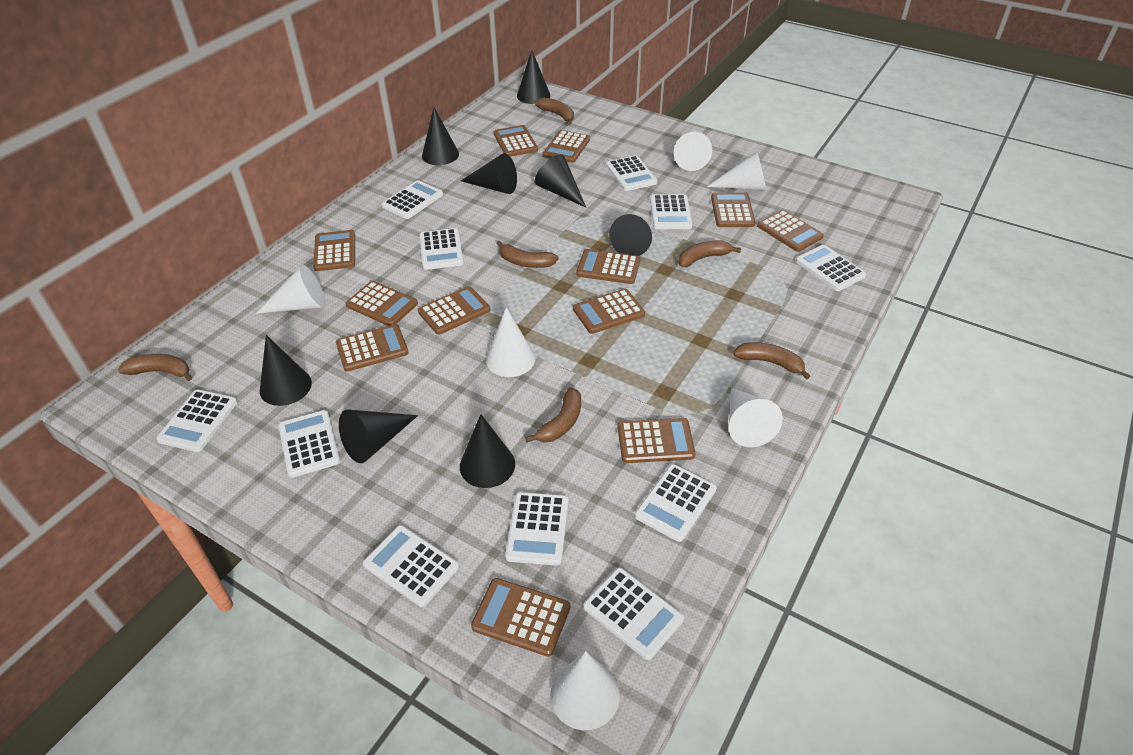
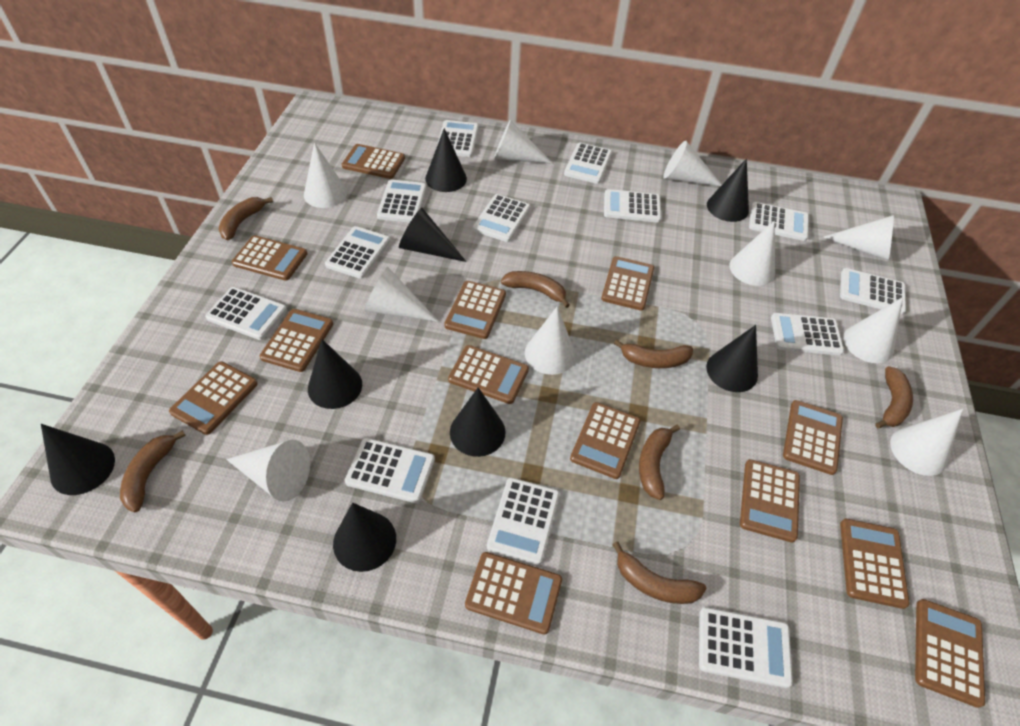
brown banana: 6 -> 7
brown calculator: 12 -> 13
white calculator: 11 -> 13
white cone: 6 -> 10

